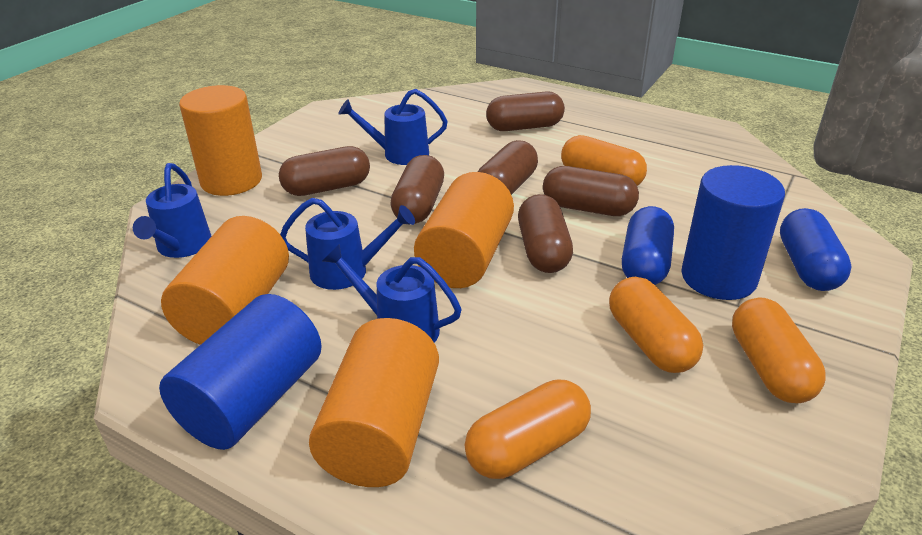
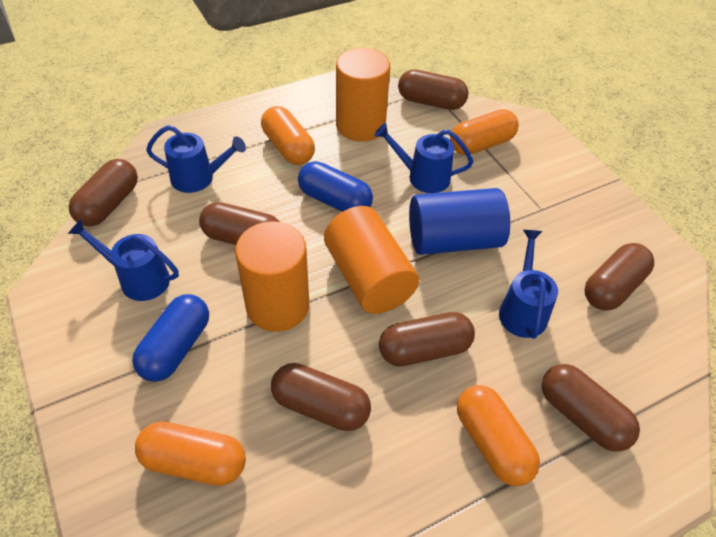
blue cylinder: 2 -> 1
brown capsule: 6 -> 7
orange cylinder: 4 -> 3

